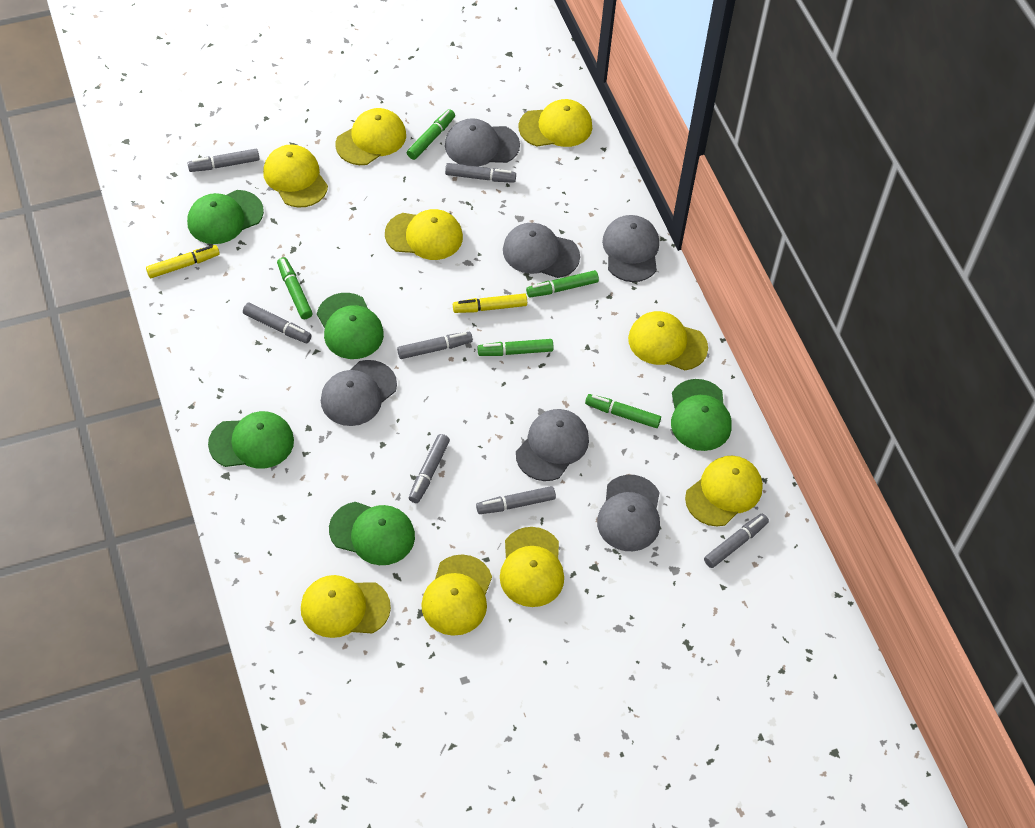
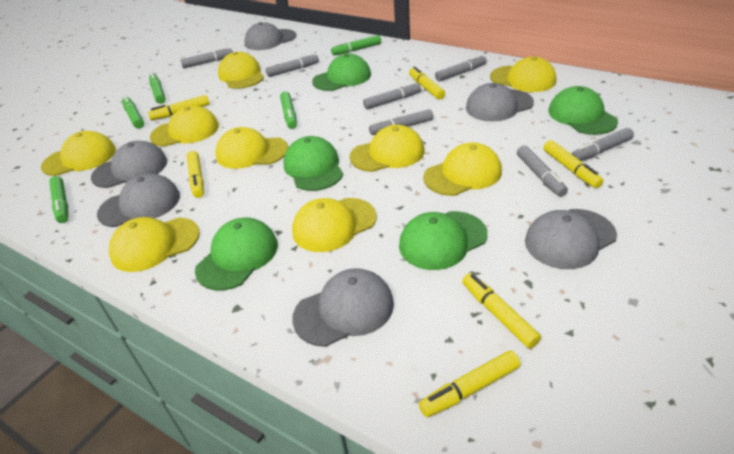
yellow marker: 2 -> 6

